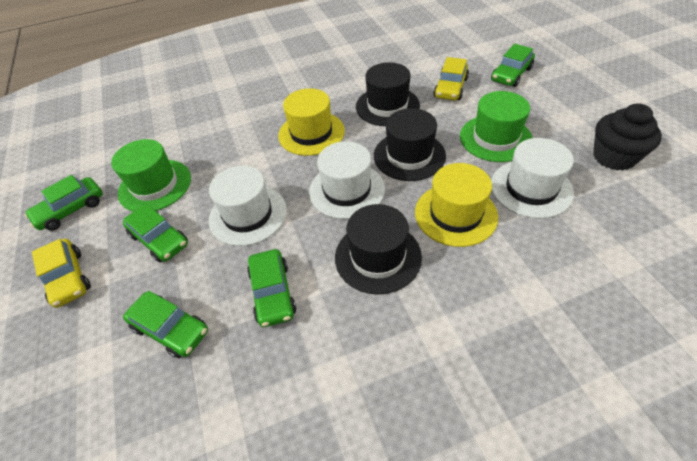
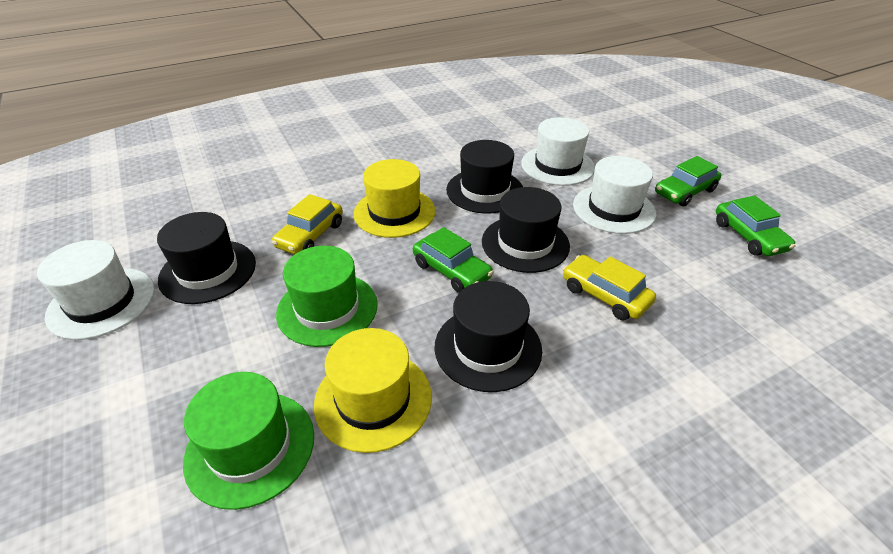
black cupcake: 1 -> 0
black hat: 3 -> 4
green car: 5 -> 3

